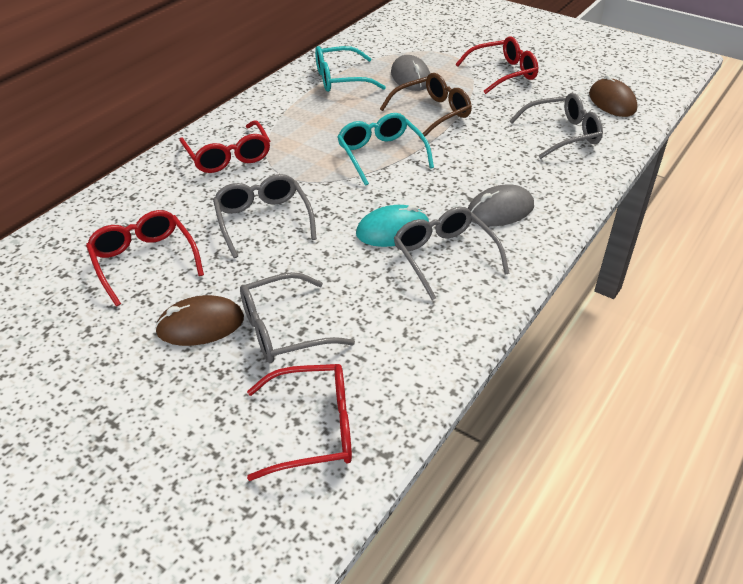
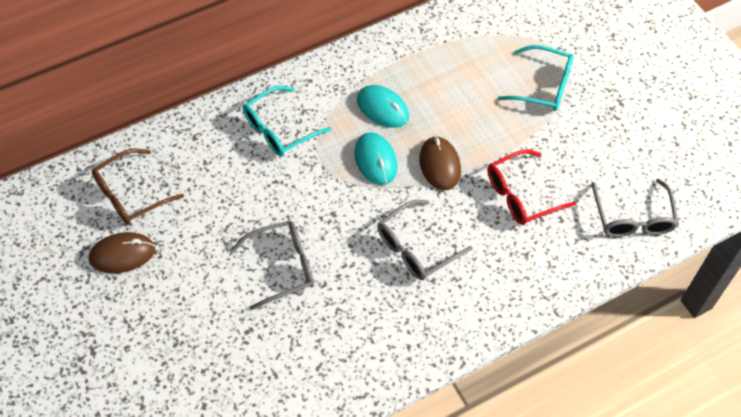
grey glasses: 4 -> 3
grey mouse: 2 -> 0
red glasses: 4 -> 1
turquoise mouse: 1 -> 2

